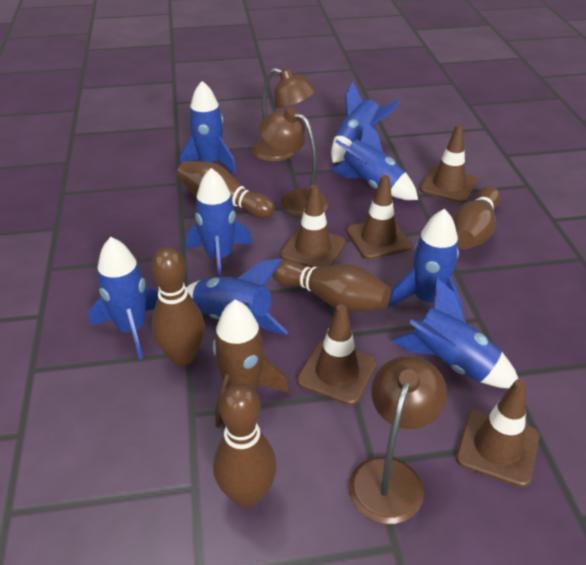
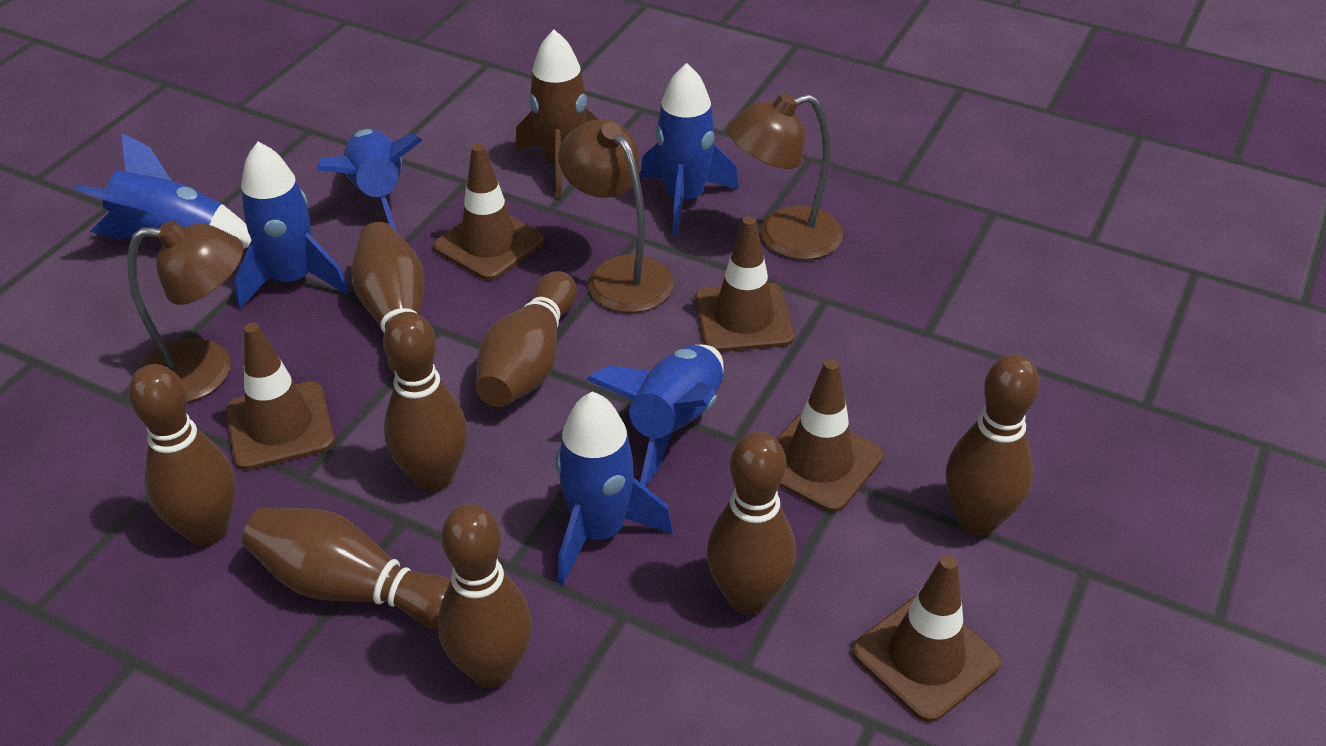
blue rocket: 8 -> 6
brown bowling pin: 5 -> 8

